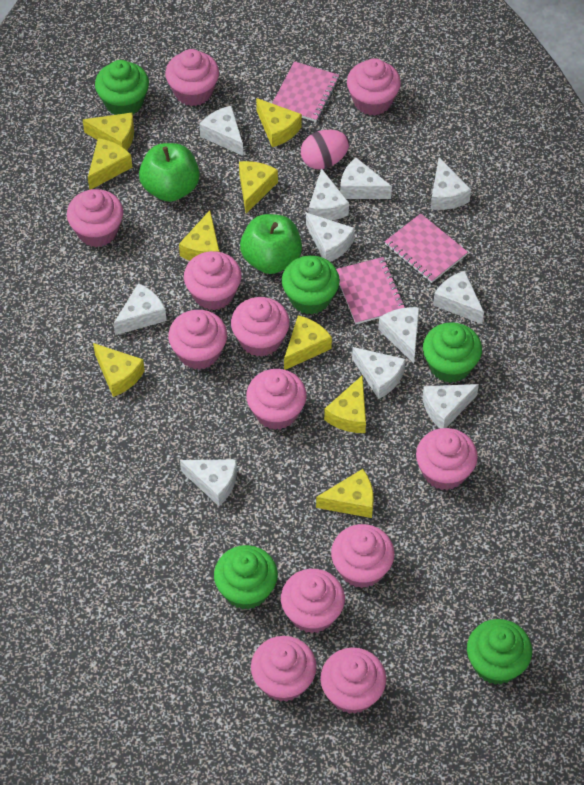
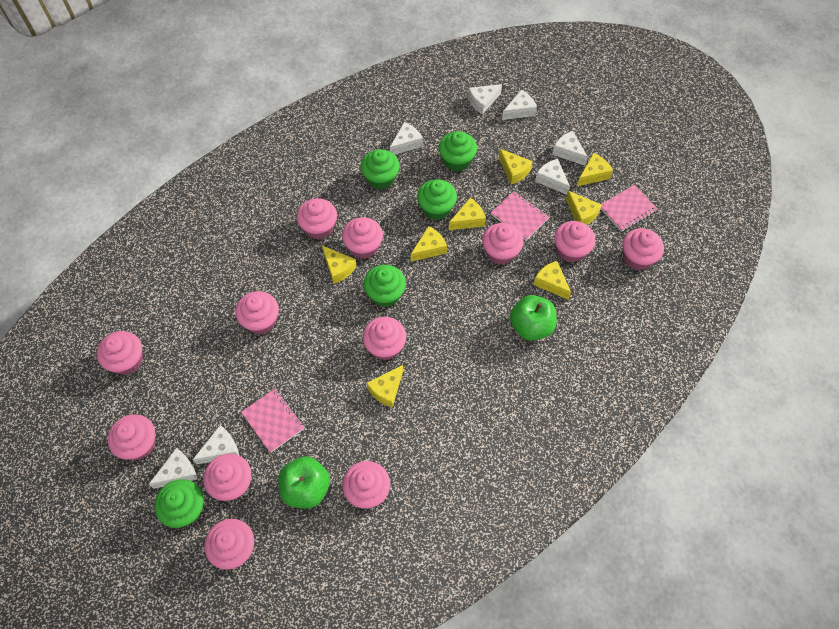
pink egg: 1 -> 0
white cheese: 11 -> 7
yellow cheese: 9 -> 8

